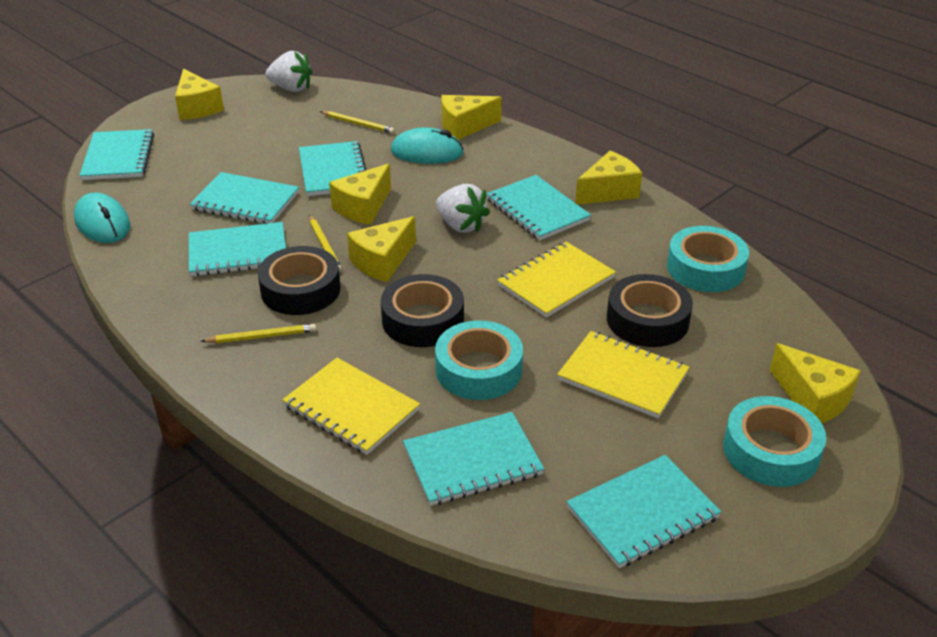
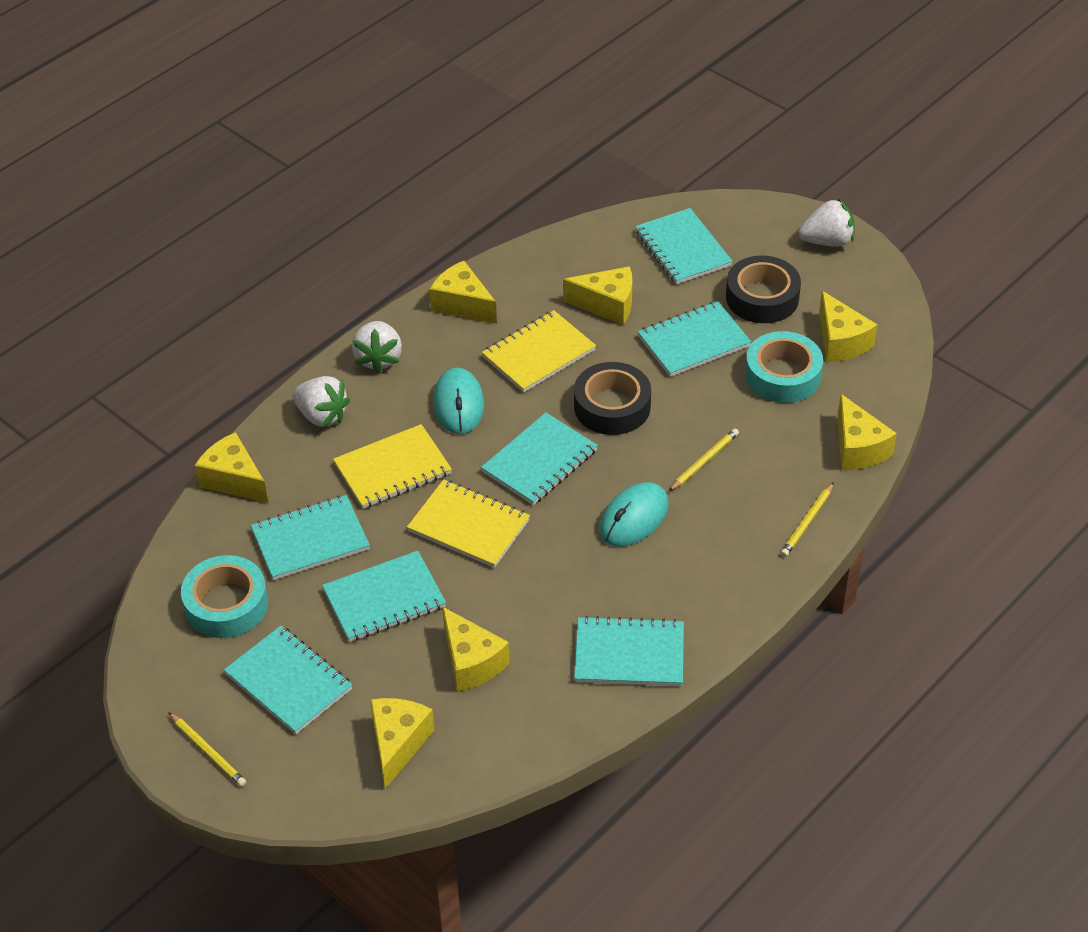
black tape: 3 -> 2
turquoise tape: 3 -> 2
white strawberry: 2 -> 3
yellow cheese: 6 -> 7

